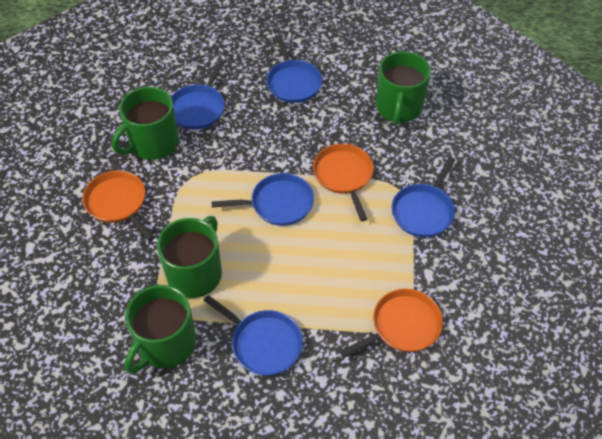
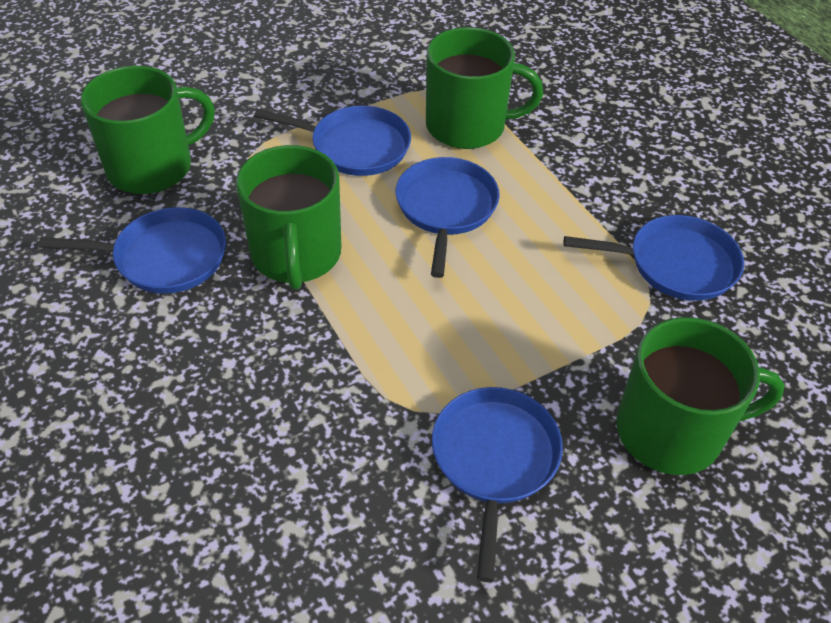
orange pan: 3 -> 0

